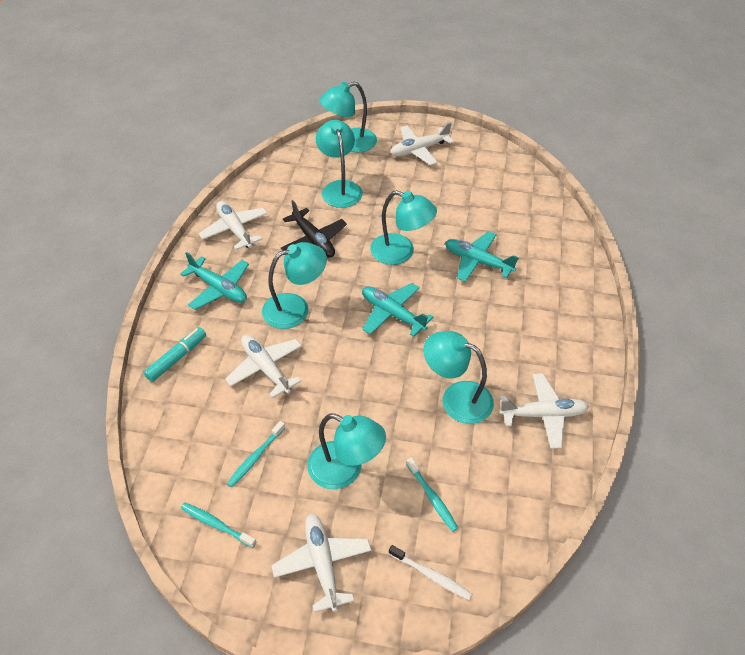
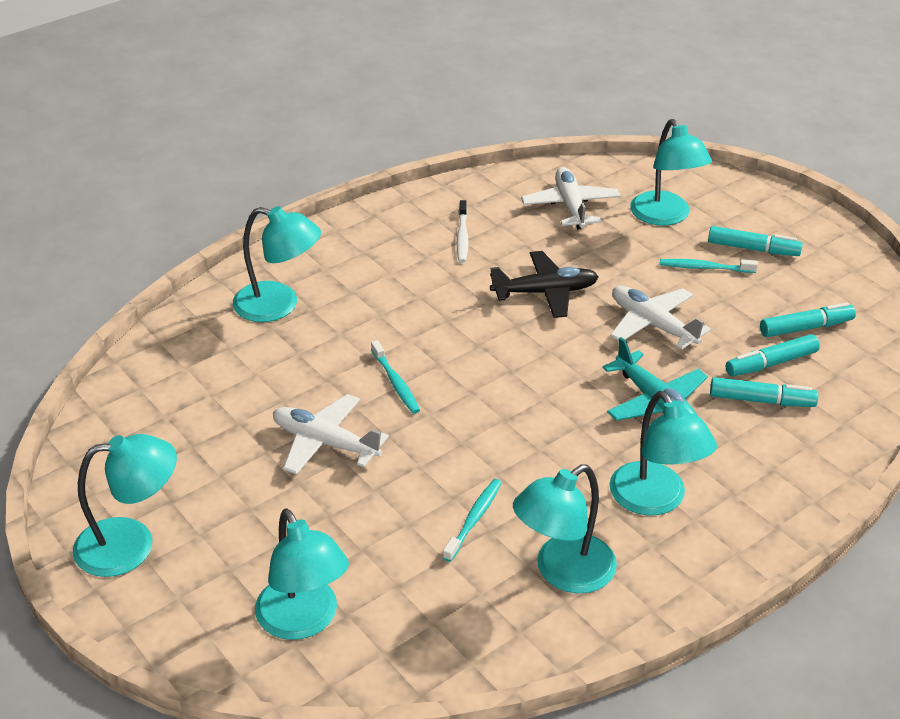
turquoise marker: 1 -> 4
turquoise plane: 3 -> 1
white plane: 5 -> 3

